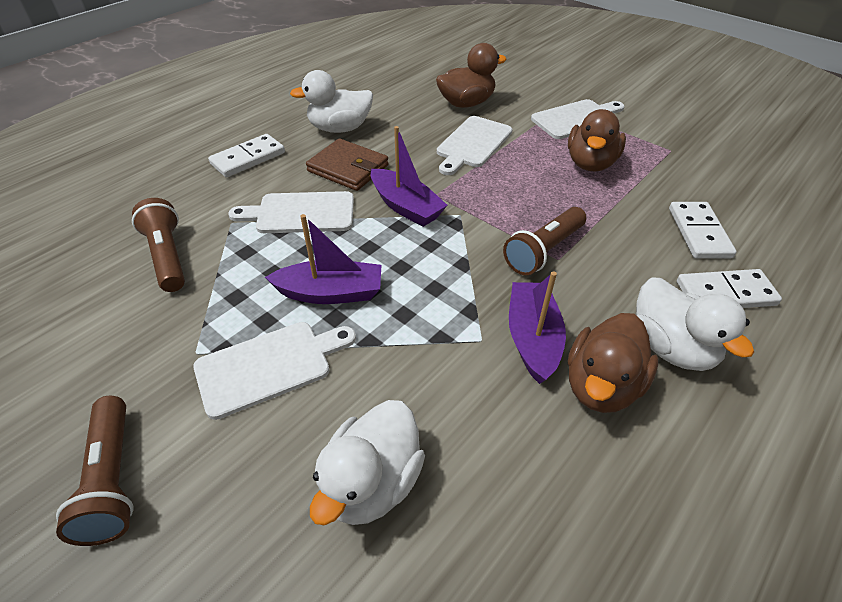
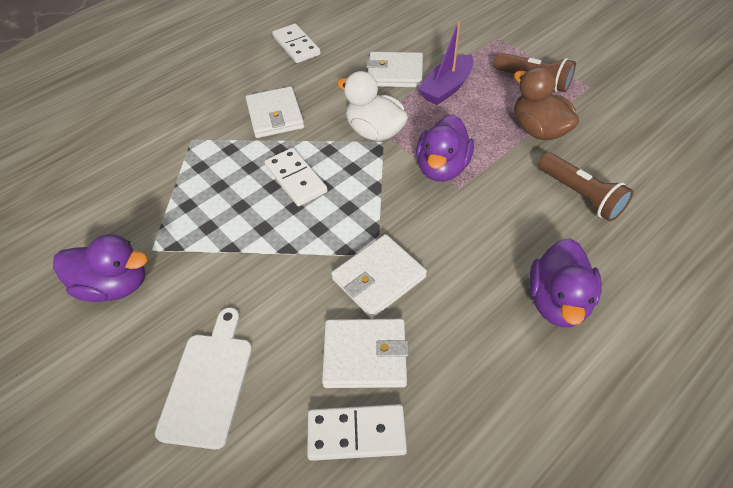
brown duck: 3 -> 1
brown flashlight: 3 -> 2
brown wallet: 1 -> 0
purple boat: 3 -> 1
purple duck: 0 -> 3
white cutting board: 4 -> 1
white duck: 3 -> 1
white wallet: 0 -> 4

